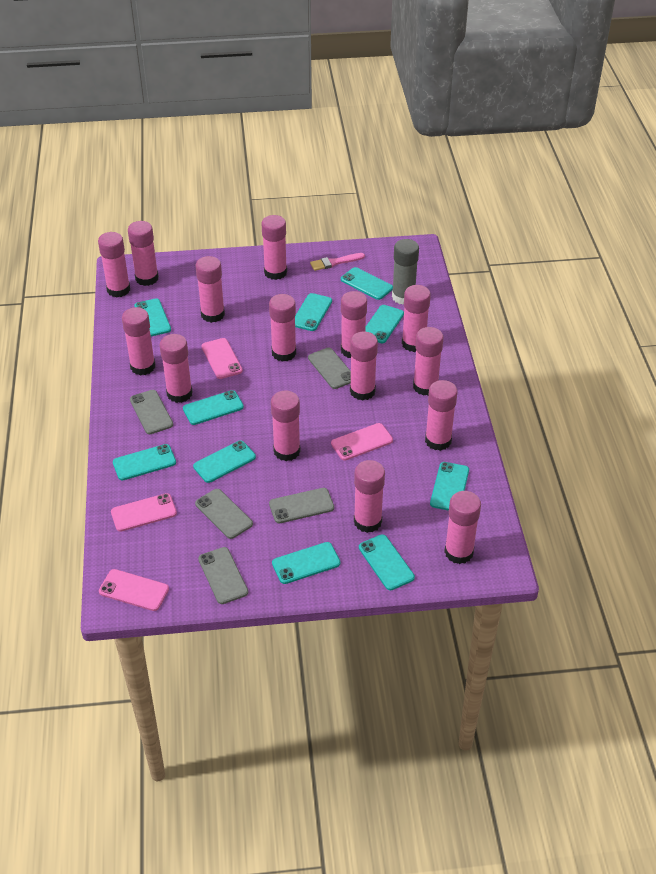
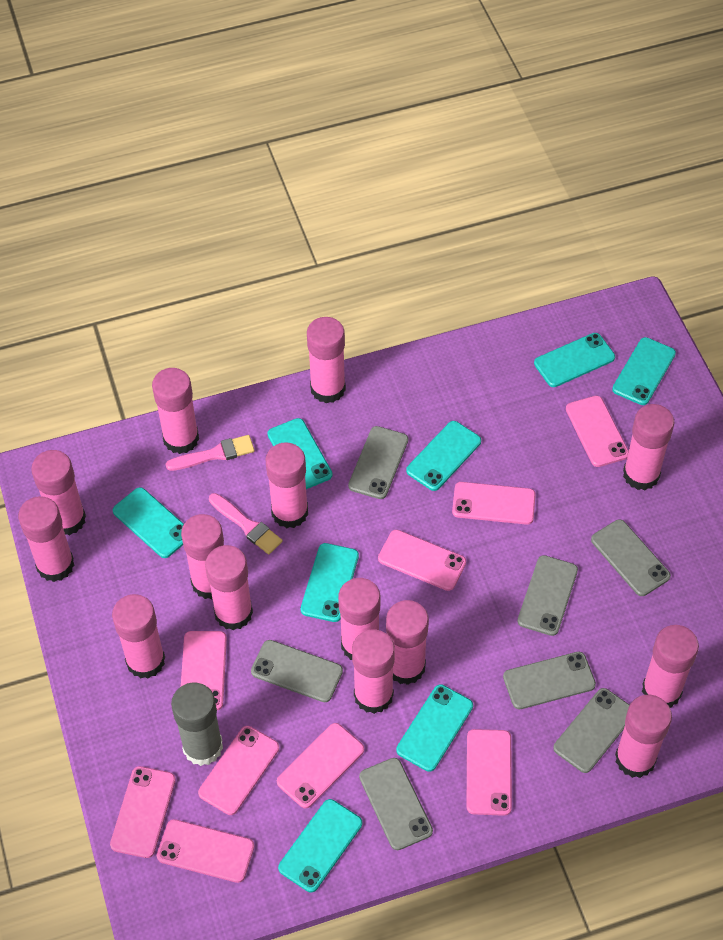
grey phone: 5 -> 7
pink brush: 1 -> 2
pink glue stick: 15 -> 14
pink phone: 4 -> 9
turquoise phone: 10 -> 8

